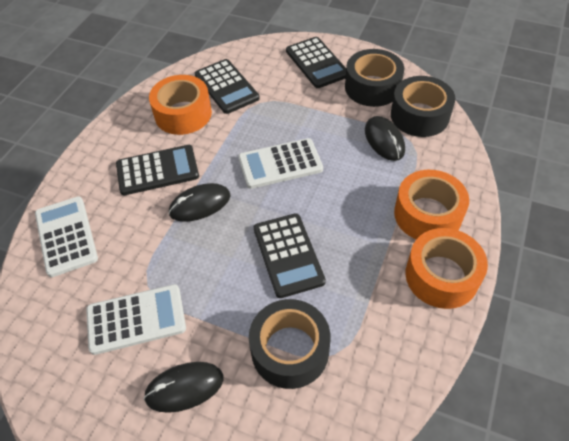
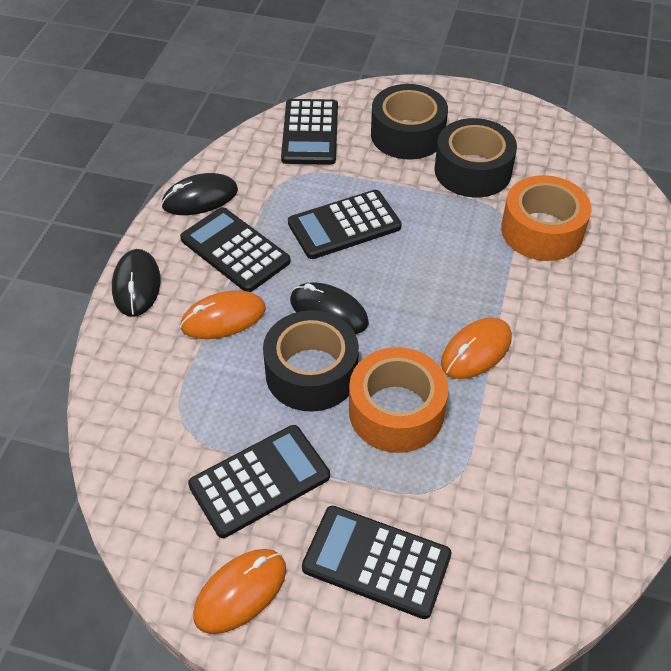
black calculator: 4 -> 5
orange mouse: 0 -> 3
orange tape: 3 -> 2
white calculator: 3 -> 0

